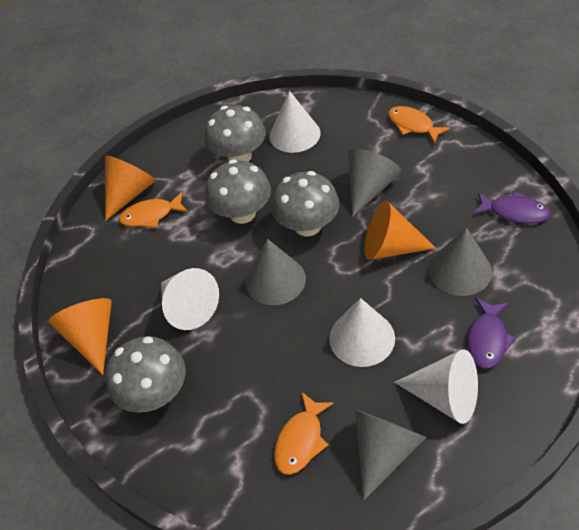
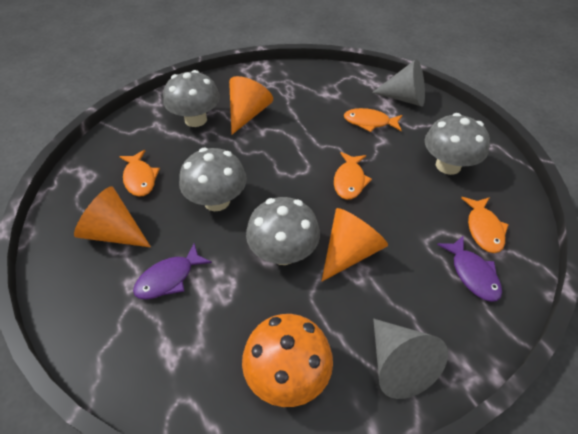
grey cone: 4 -> 2
orange fish: 3 -> 4
orange mushroom: 0 -> 1
white cone: 4 -> 0

